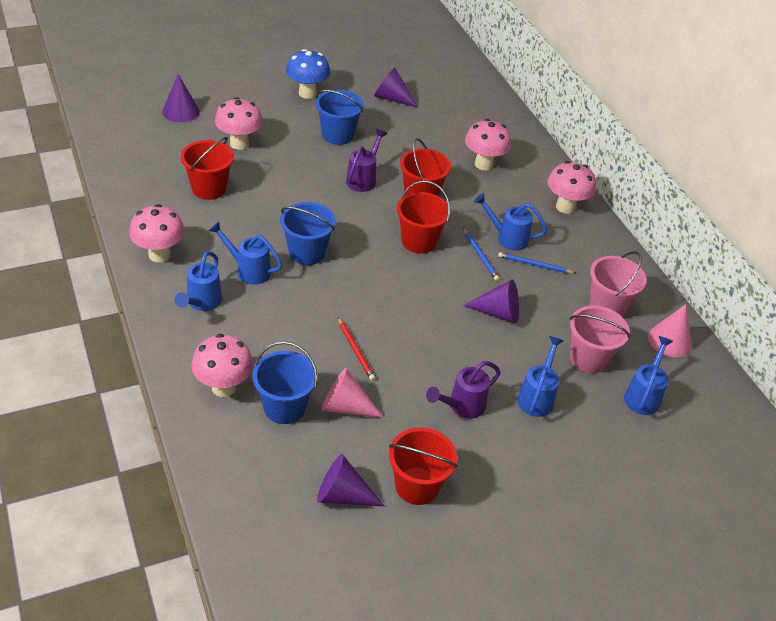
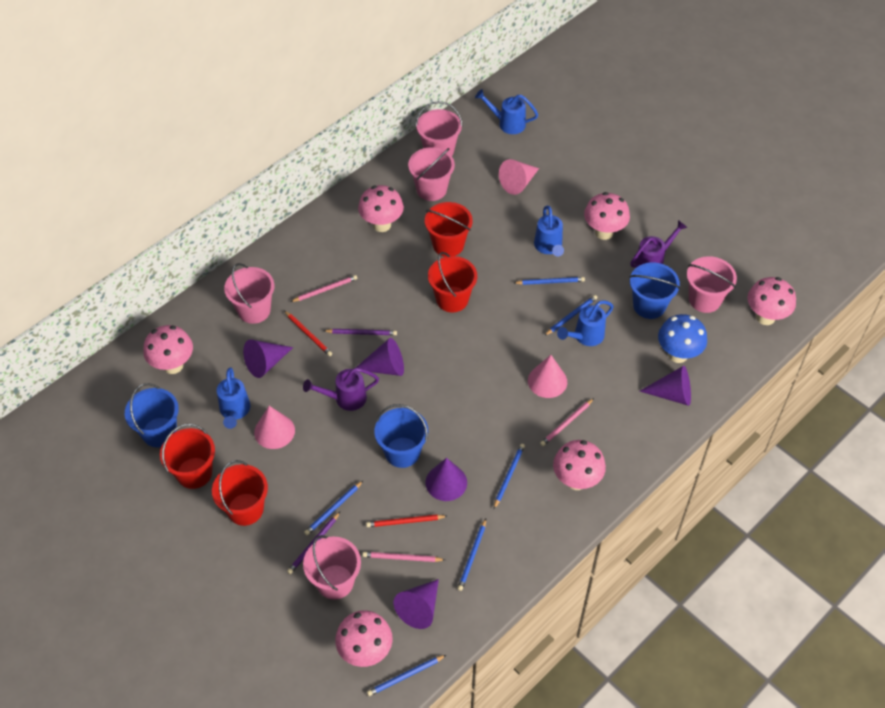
blue pencil: 2 -> 6
blue watering can: 5 -> 4
pink bucket: 2 -> 5
pink cone: 2 -> 3
pink mushroom: 5 -> 6
pink pencil: 0 -> 3
purple cone: 4 -> 5
purple pencil: 0 -> 2
red pencil: 1 -> 2

